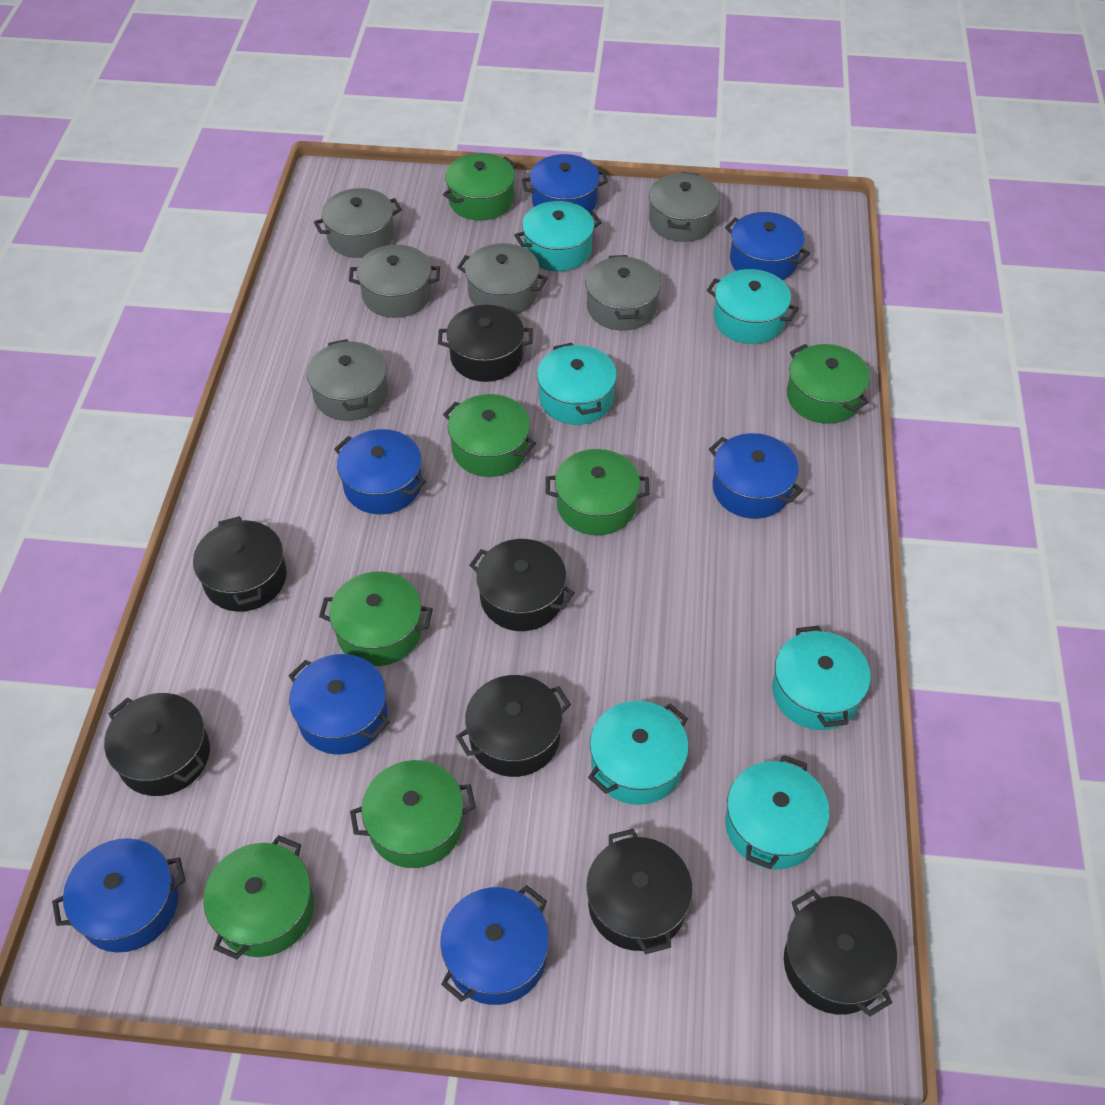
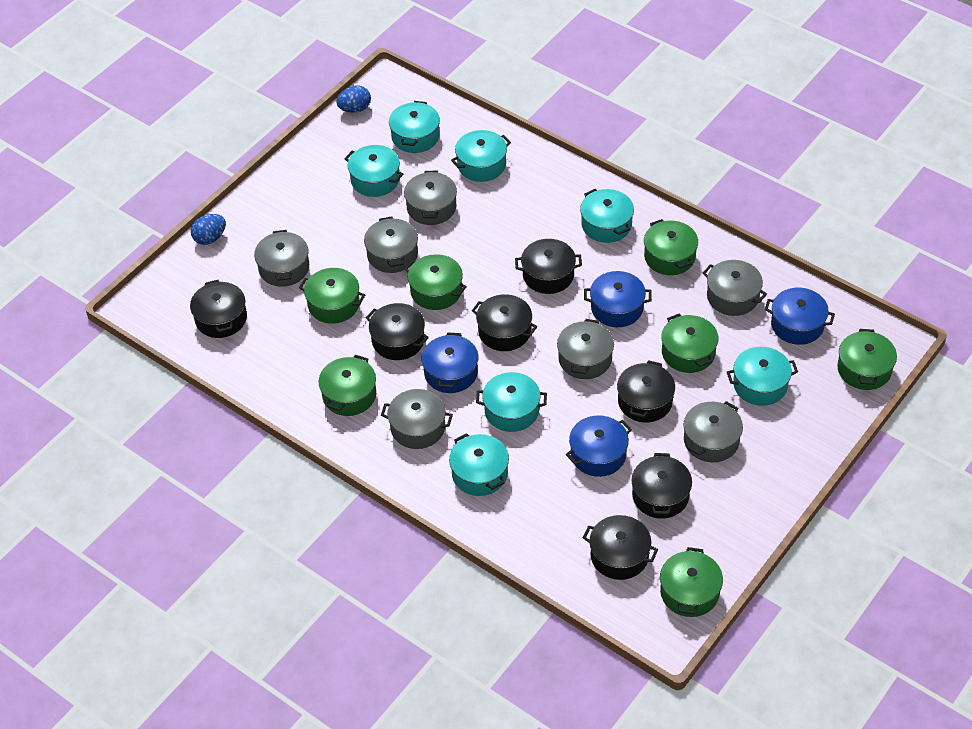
blue egg: 0 -> 2
blue pot: 7 -> 4
grey pot: 6 -> 7
turquoise pot: 6 -> 7

